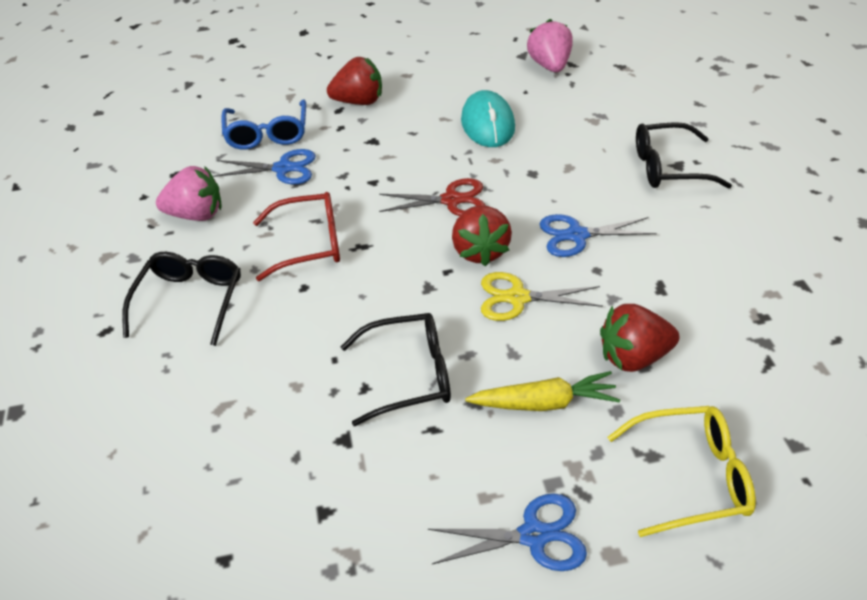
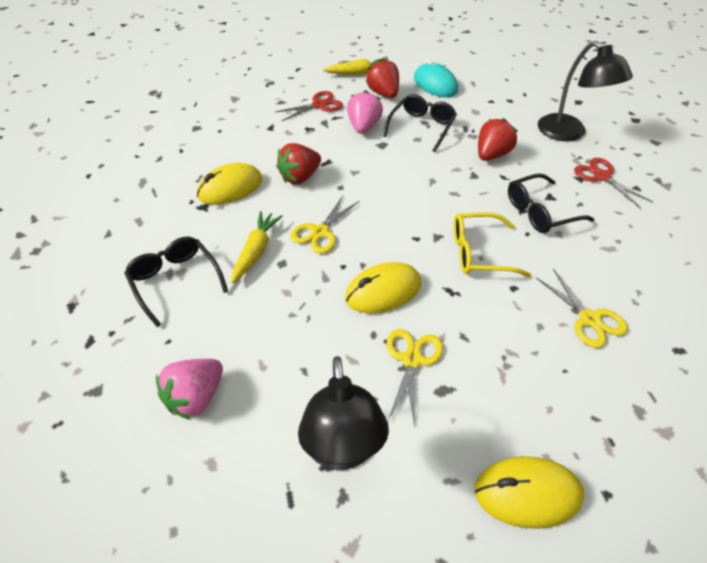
black lamp: 0 -> 2
blue glasses: 1 -> 0
blue scissors: 3 -> 0
red glasses: 1 -> 0
red scissors: 1 -> 2
yellow carrot: 1 -> 2
yellow mouse: 0 -> 3
yellow scissors: 1 -> 3

